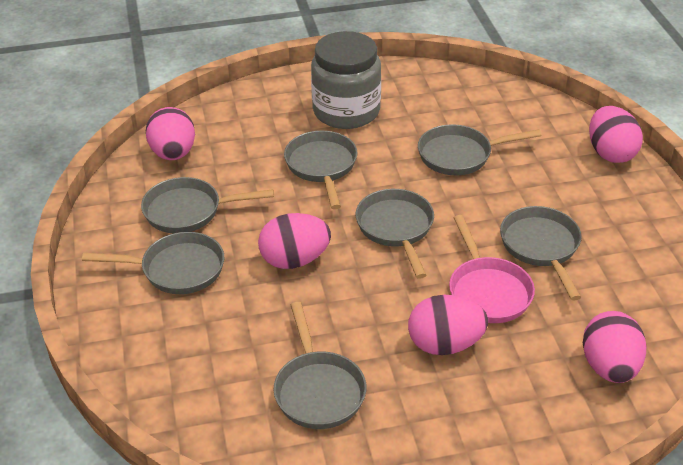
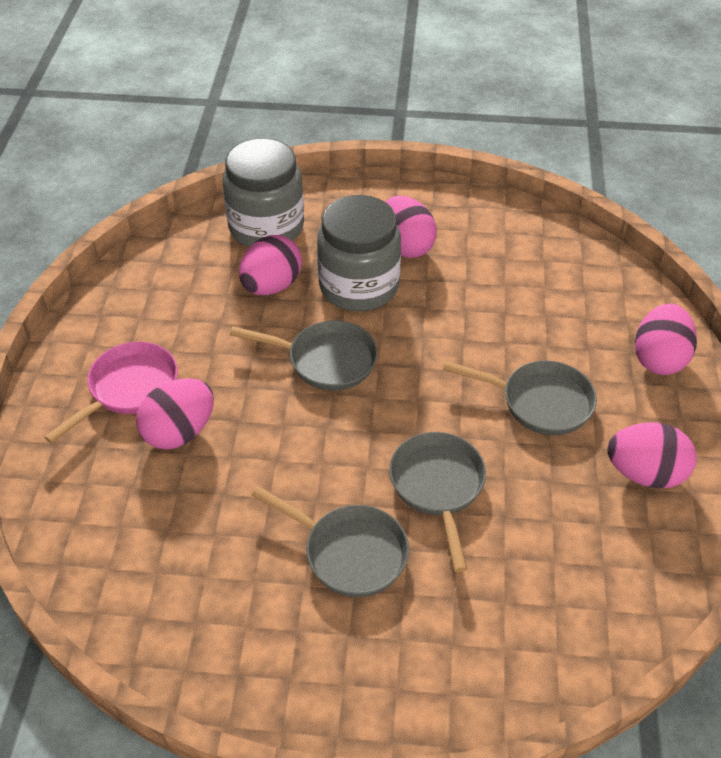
grey jar: 1 -> 2
grey pan: 7 -> 4

